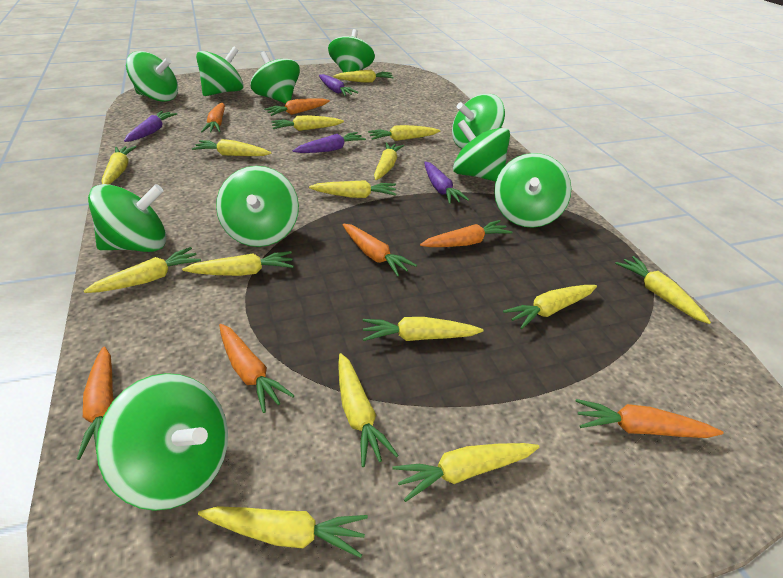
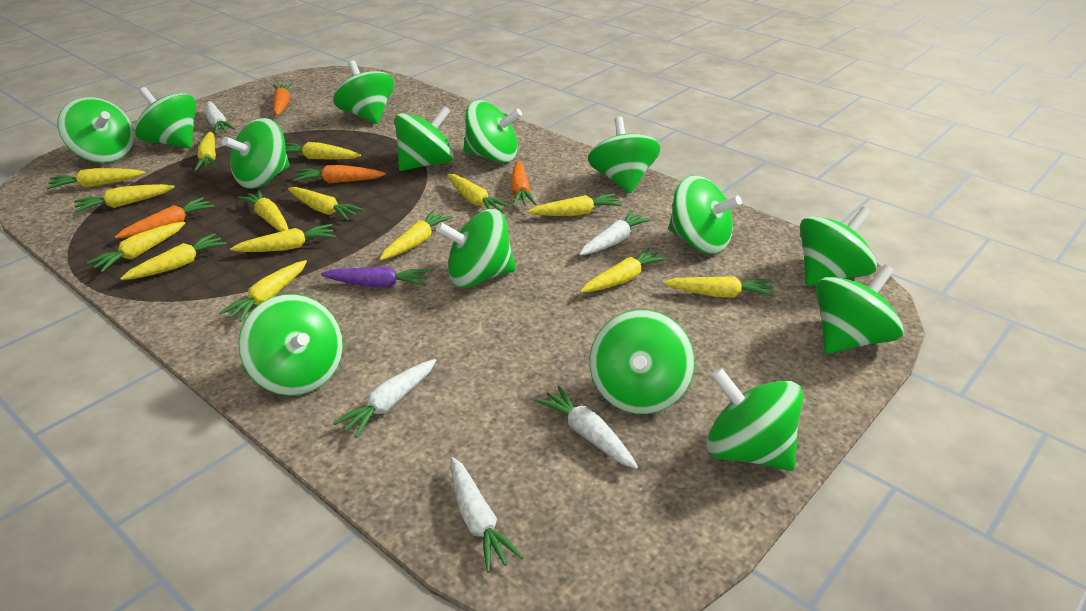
green spinning top: 10 -> 14
orange carrot: 7 -> 4
purple carrot: 4 -> 1
white carrot: 0 -> 5

